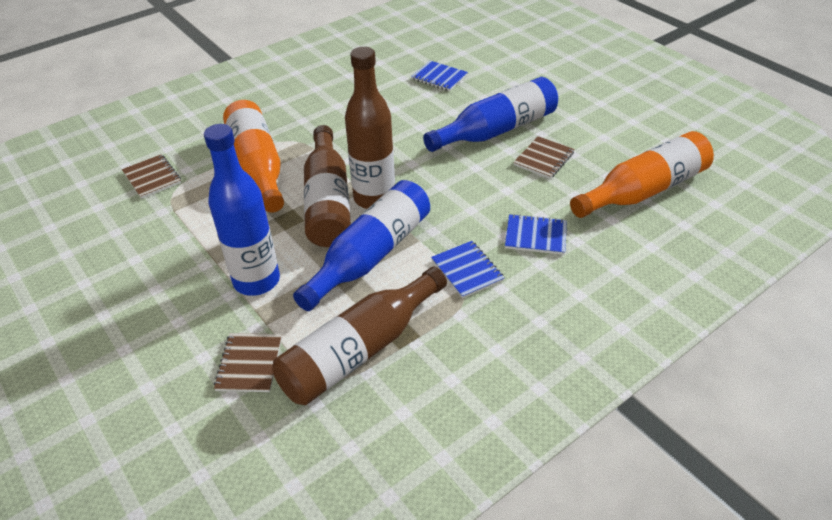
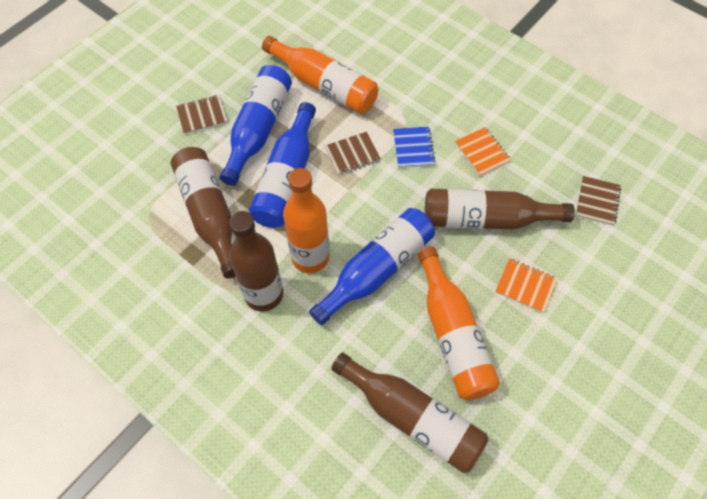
blue notebook: 3 -> 1
brown bottle: 3 -> 4
orange bottle: 2 -> 3
orange notebook: 0 -> 2

